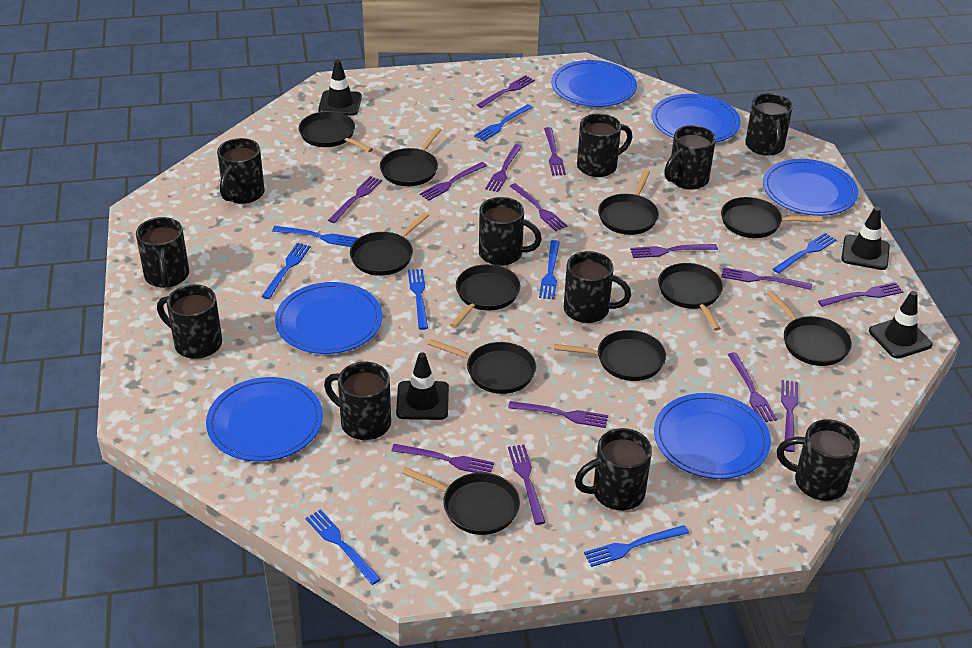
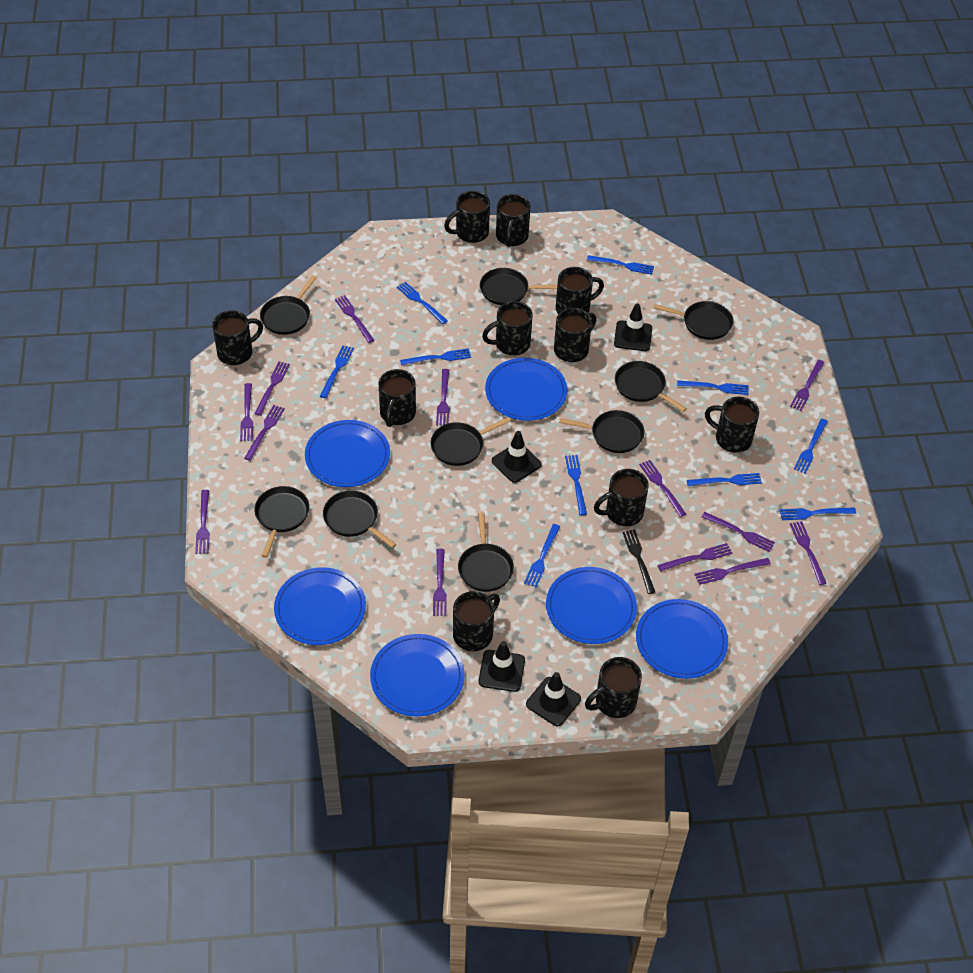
black fork: 0 -> 1
black pan: 11 -> 9
blue fork: 8 -> 10
purple fork: 14 -> 13

